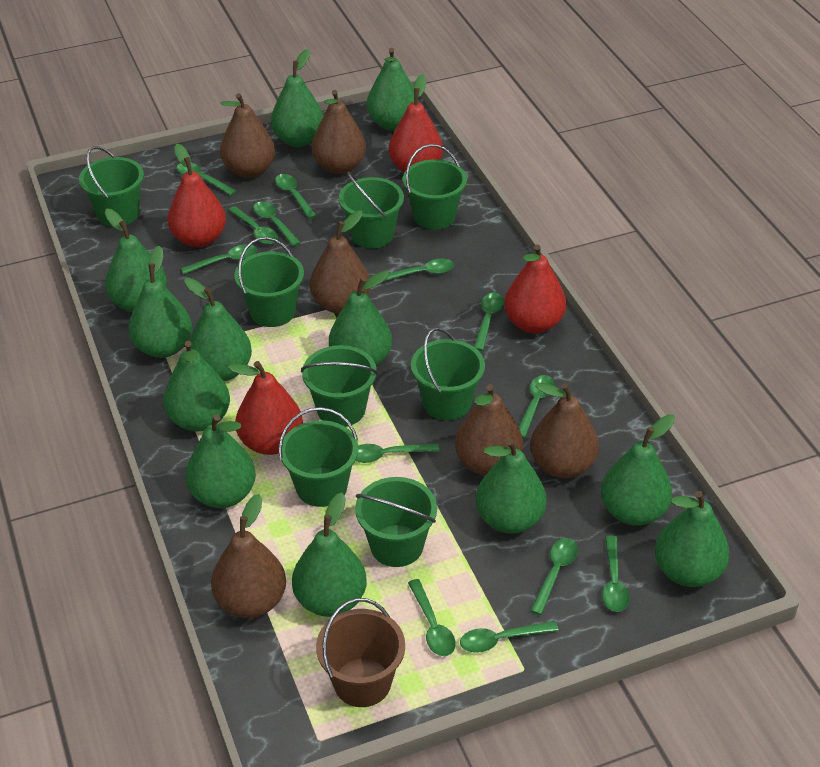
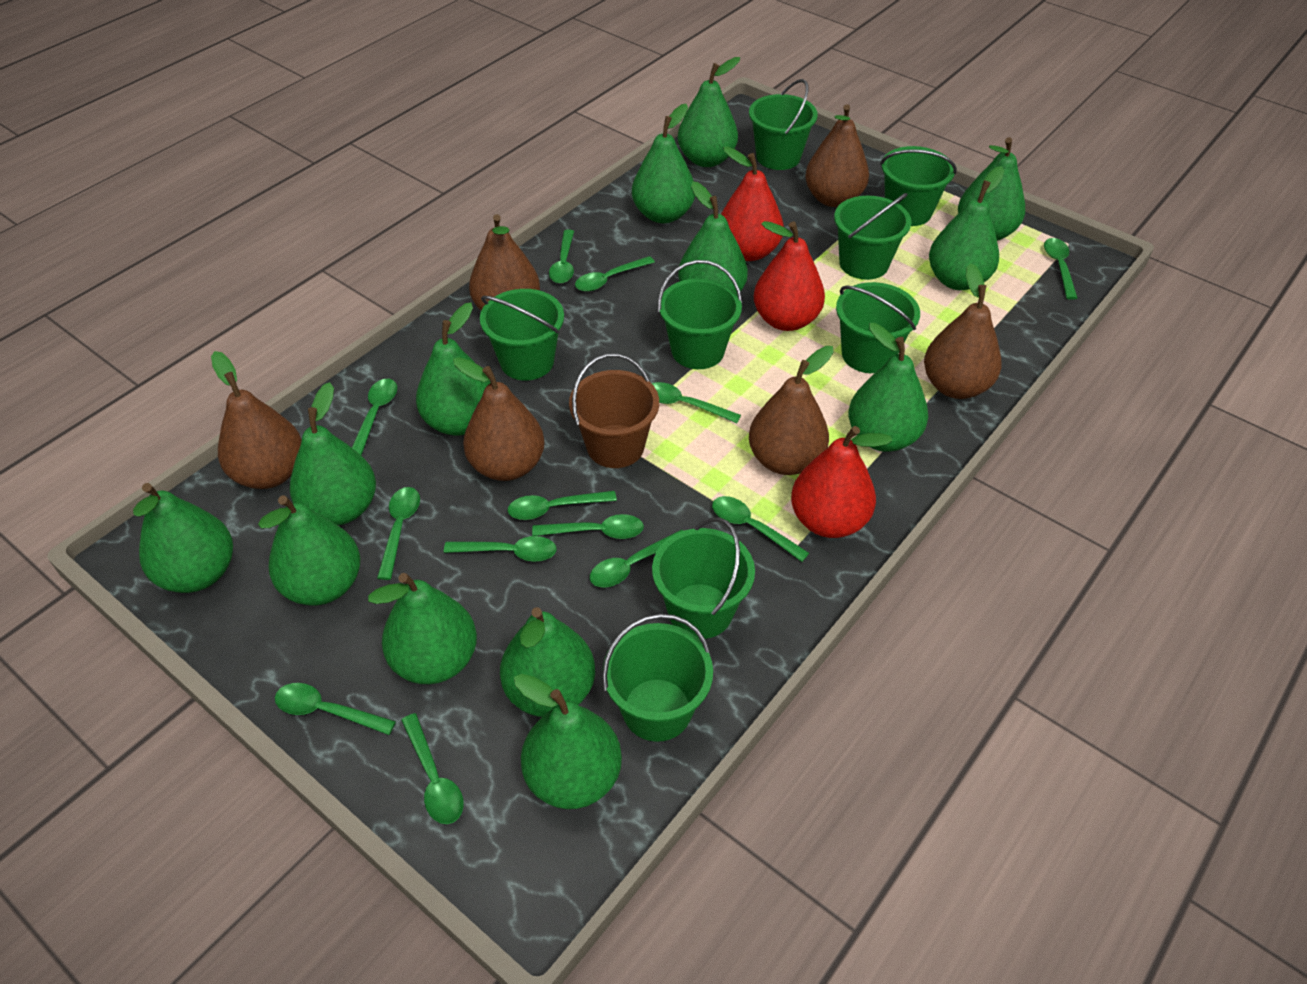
green pear: 12 -> 13
red pear: 4 -> 3

